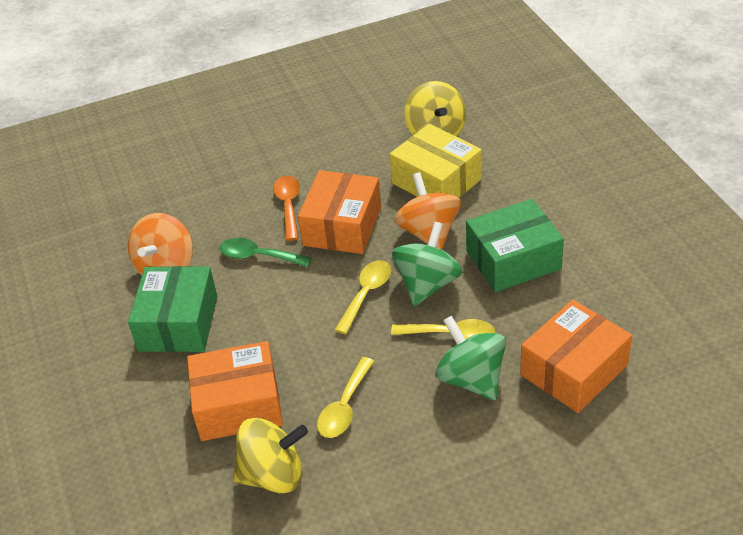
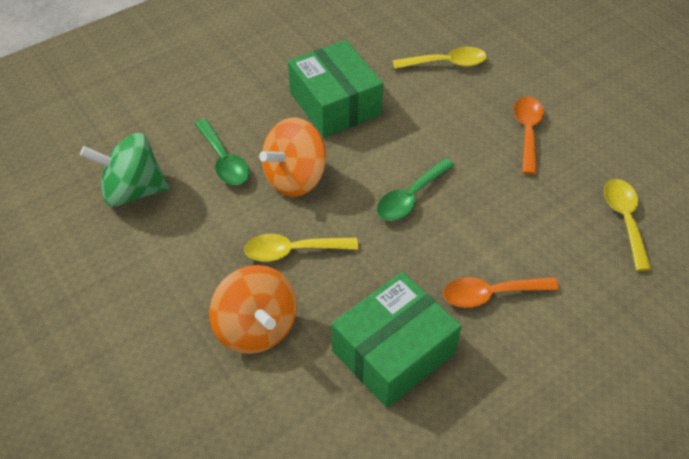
green spinning top: 2 -> 1
green spoon: 1 -> 2
orange box: 3 -> 0
orange spoon: 1 -> 2
yellow box: 1 -> 0
yellow spinning top: 2 -> 0

